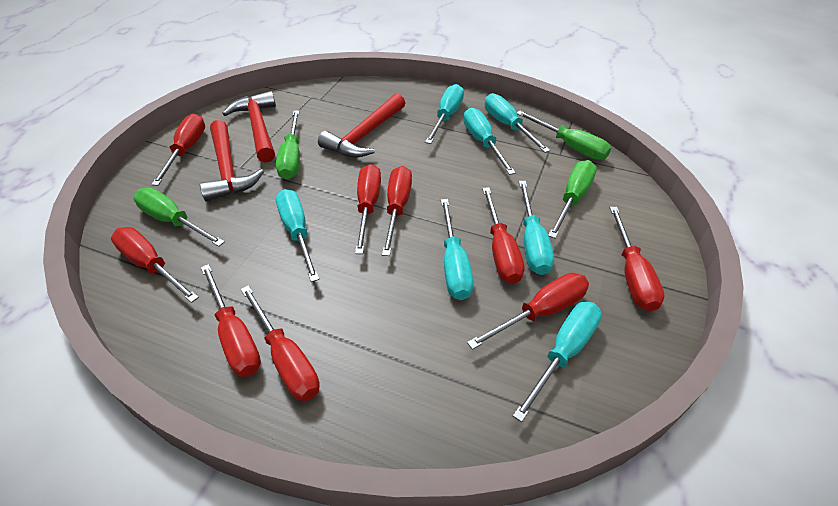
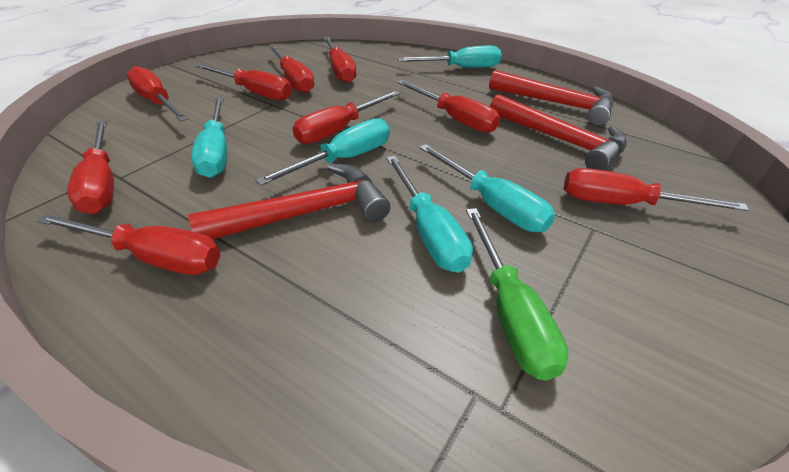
green screwdriver: 4 -> 1
turquoise screwdriver: 7 -> 5

